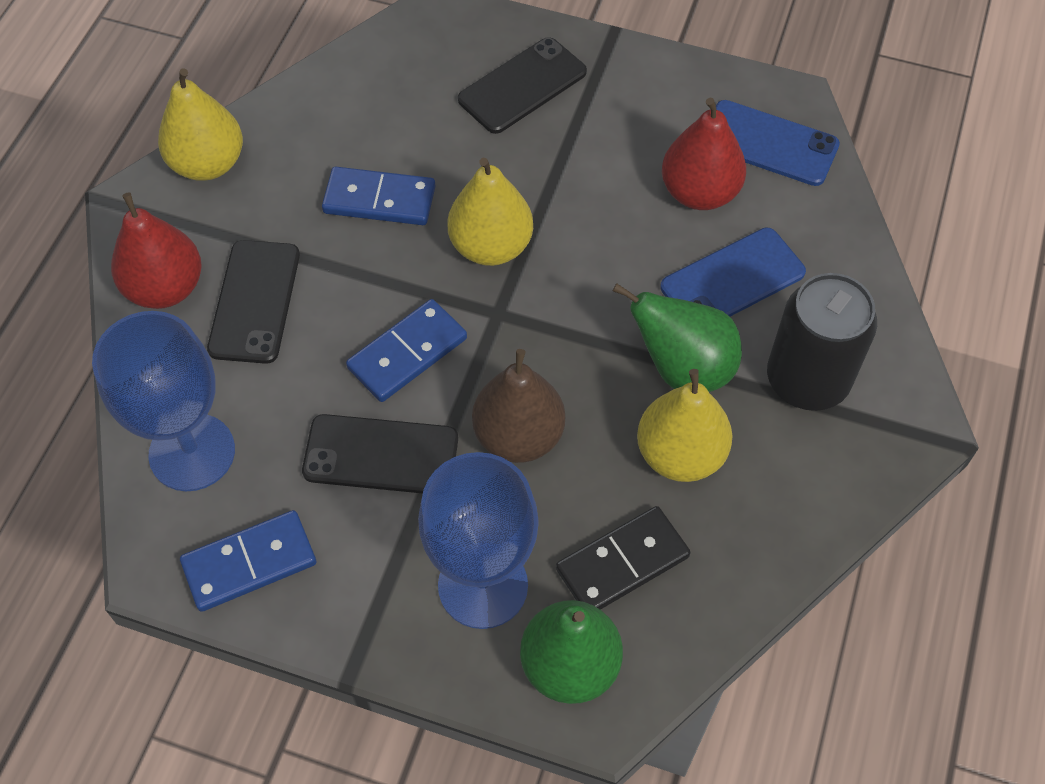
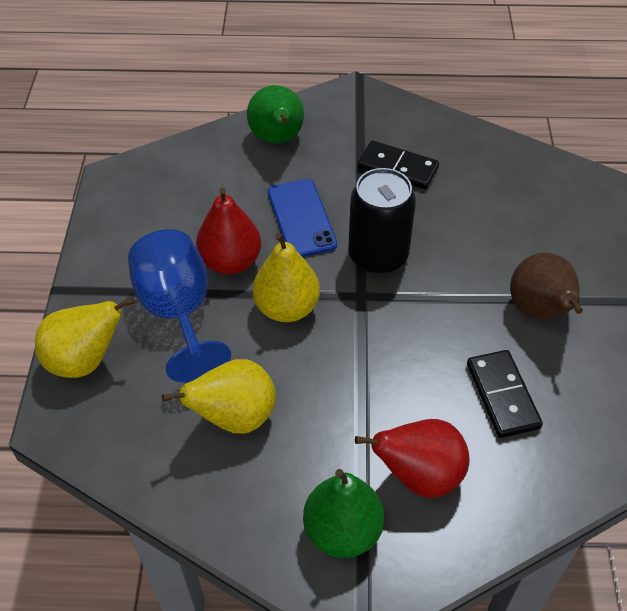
black domino: 1 -> 2
black phone: 3 -> 0
blue domino: 3 -> 0
blue goblet: 2 -> 1
blue phone: 2 -> 1

